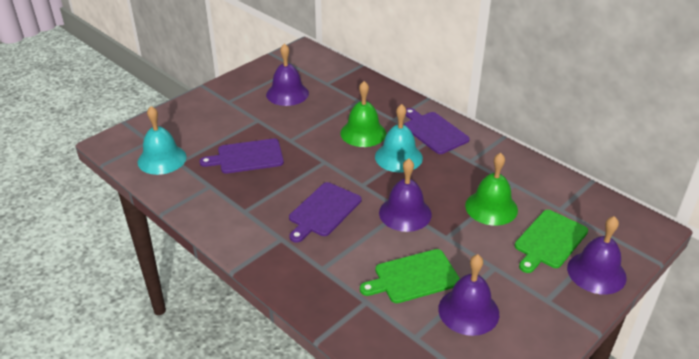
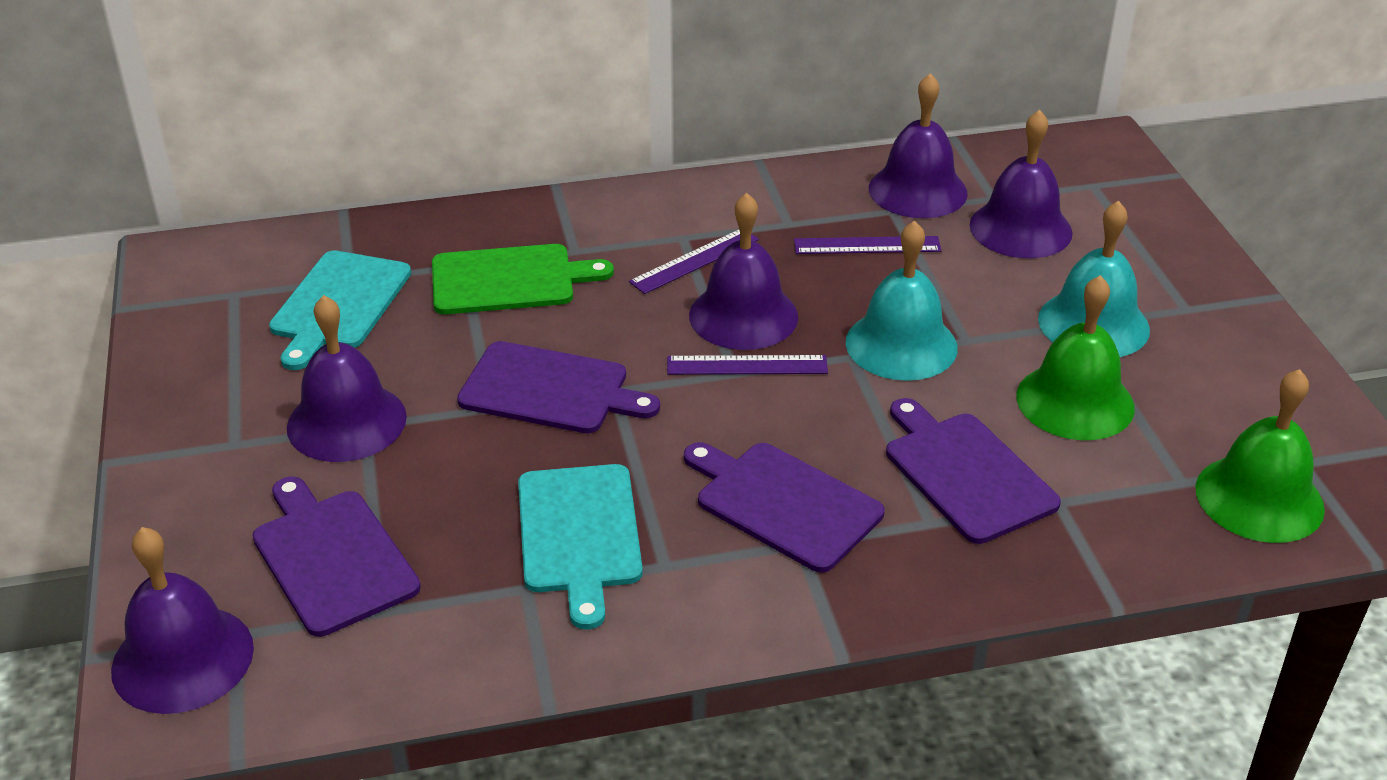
green cutting board: 2 -> 1
purple bell: 4 -> 5
purple cutting board: 3 -> 4
purple ruler: 0 -> 3
turquoise cutting board: 0 -> 2

